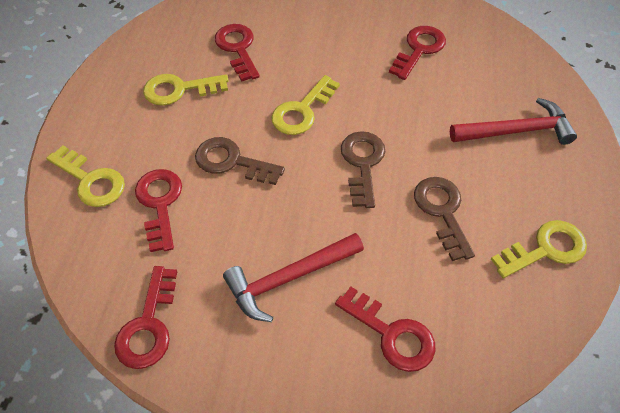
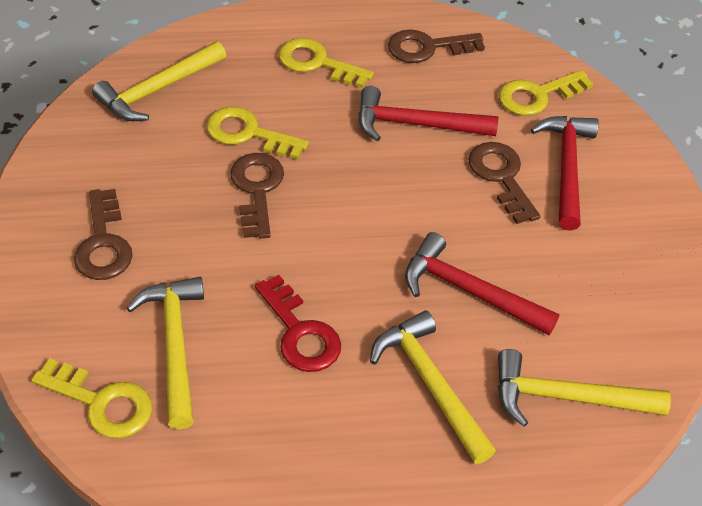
brown key: 3 -> 4
red hammer: 2 -> 3
red key: 5 -> 1
yellow hammer: 0 -> 4

